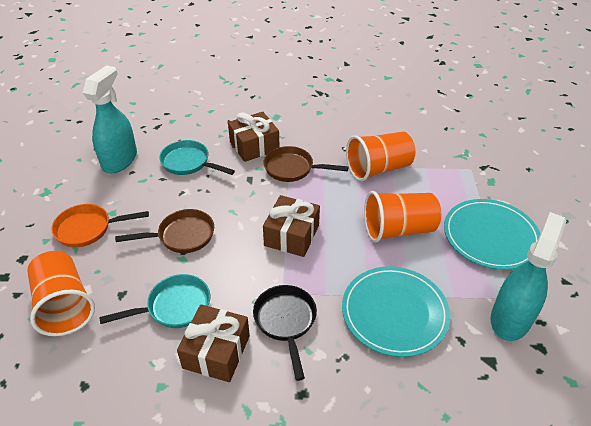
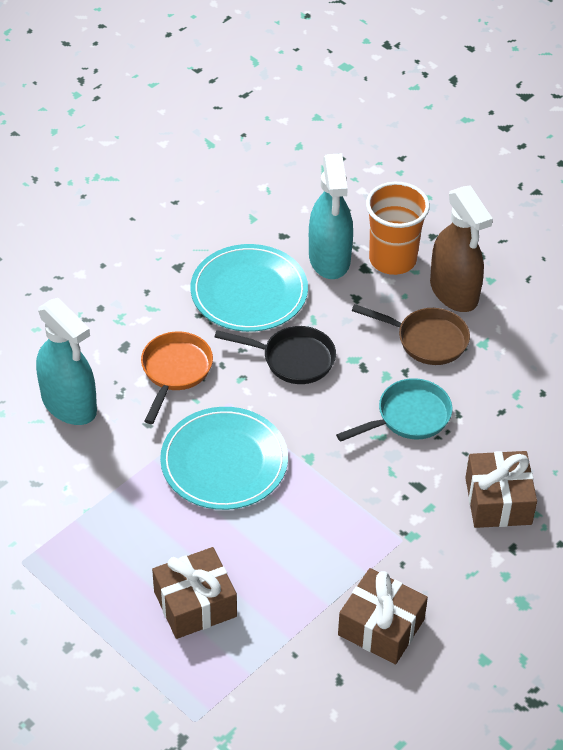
brown pan: 2 -> 1
brown spray bottle: 0 -> 1
orange cup: 3 -> 1
turquoise pan: 2 -> 1

